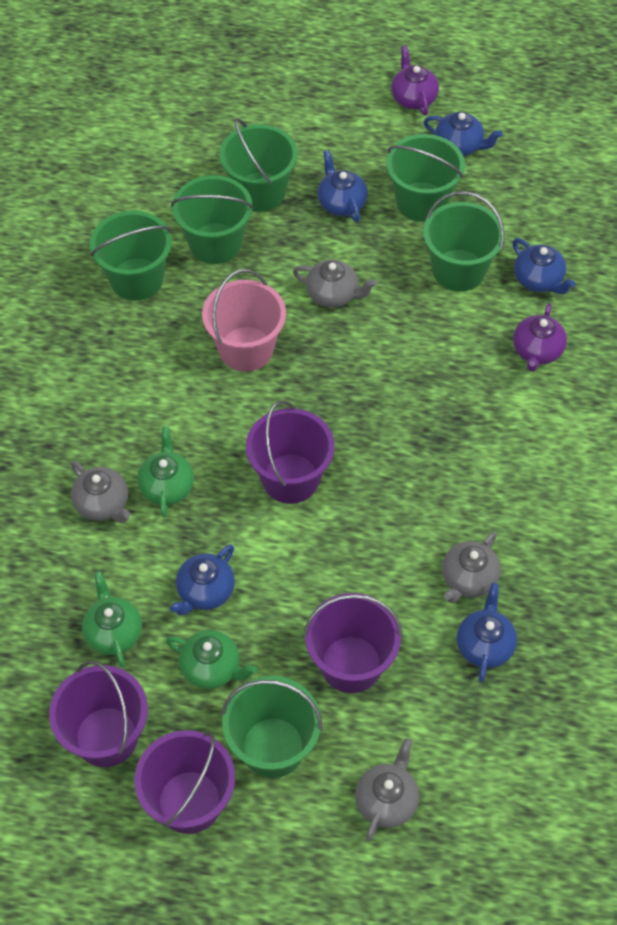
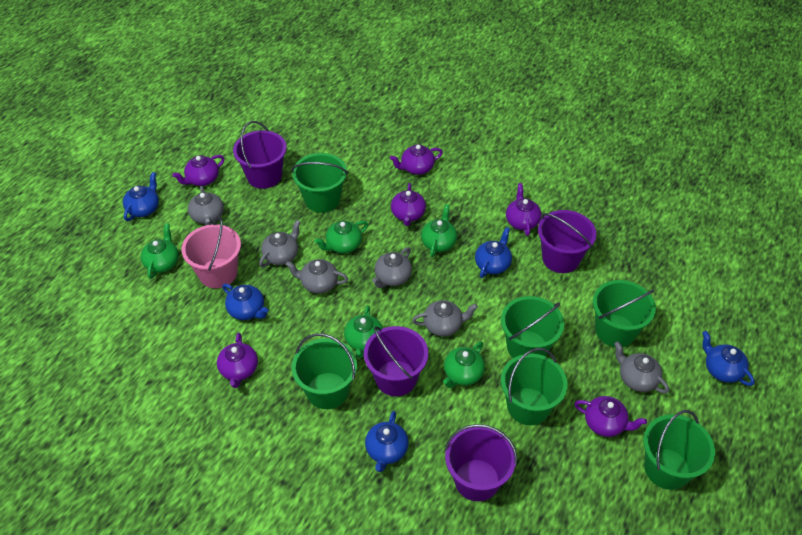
green teapot: 3 -> 5
grey teapot: 4 -> 6
purple teapot: 2 -> 6

